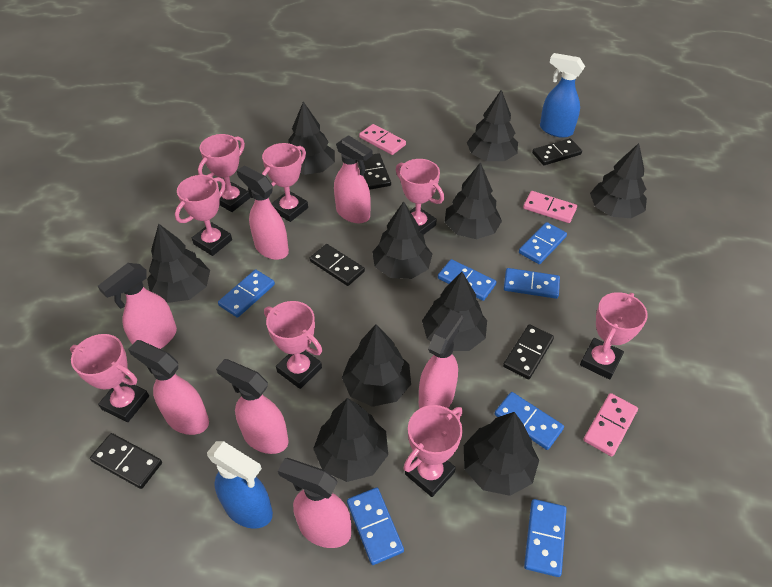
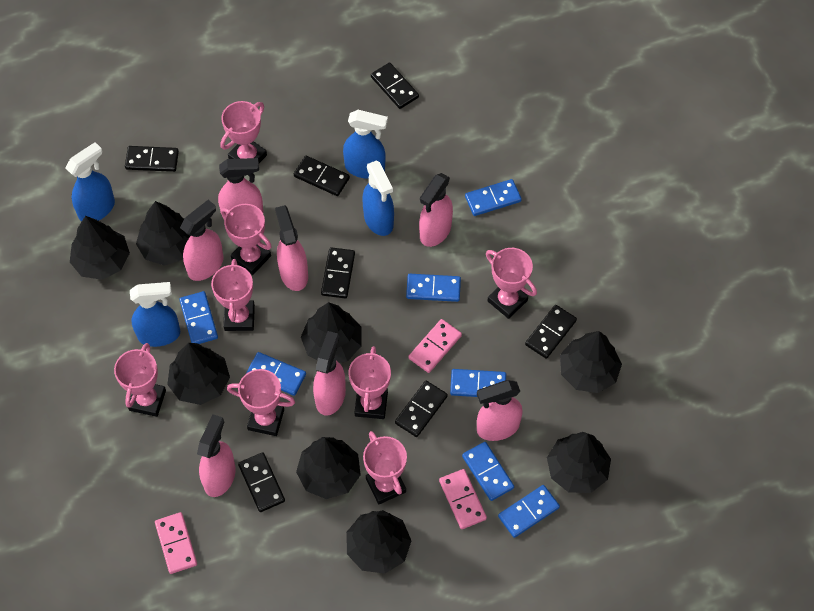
black domino: 5 -> 7
black tree: 10 -> 8
blue spray bottle: 2 -> 4

